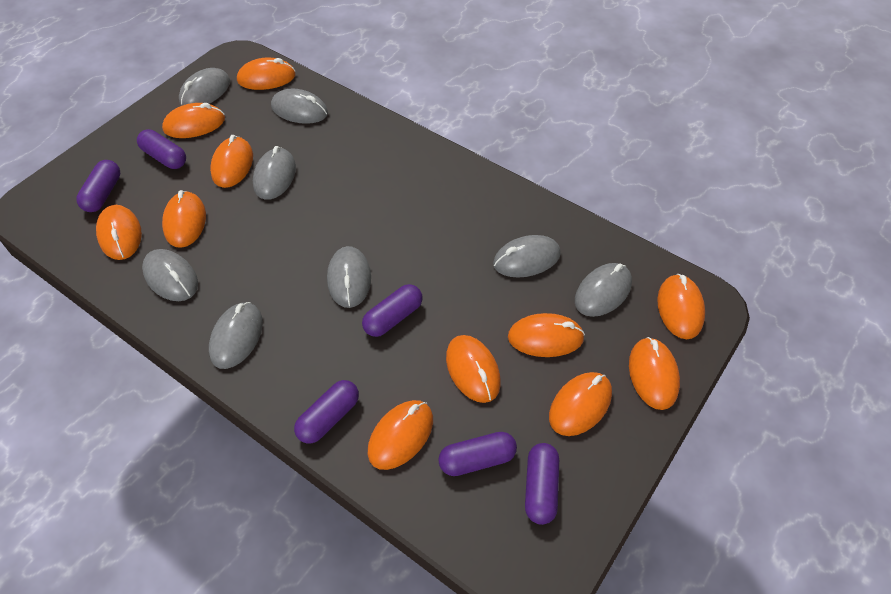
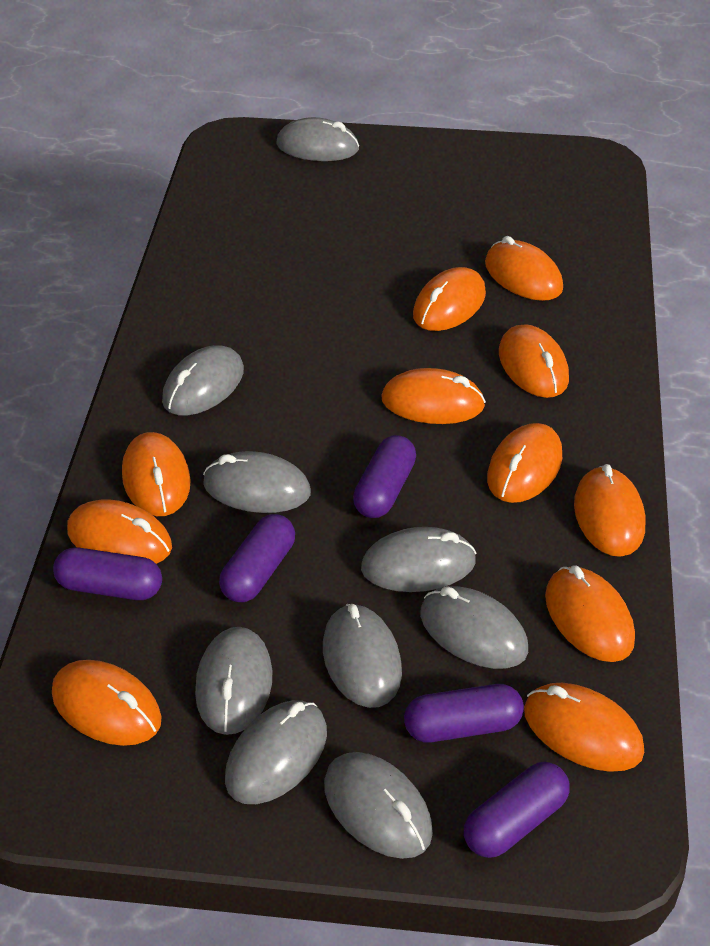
grey mouse: 8 -> 9
purple capsule: 6 -> 5

